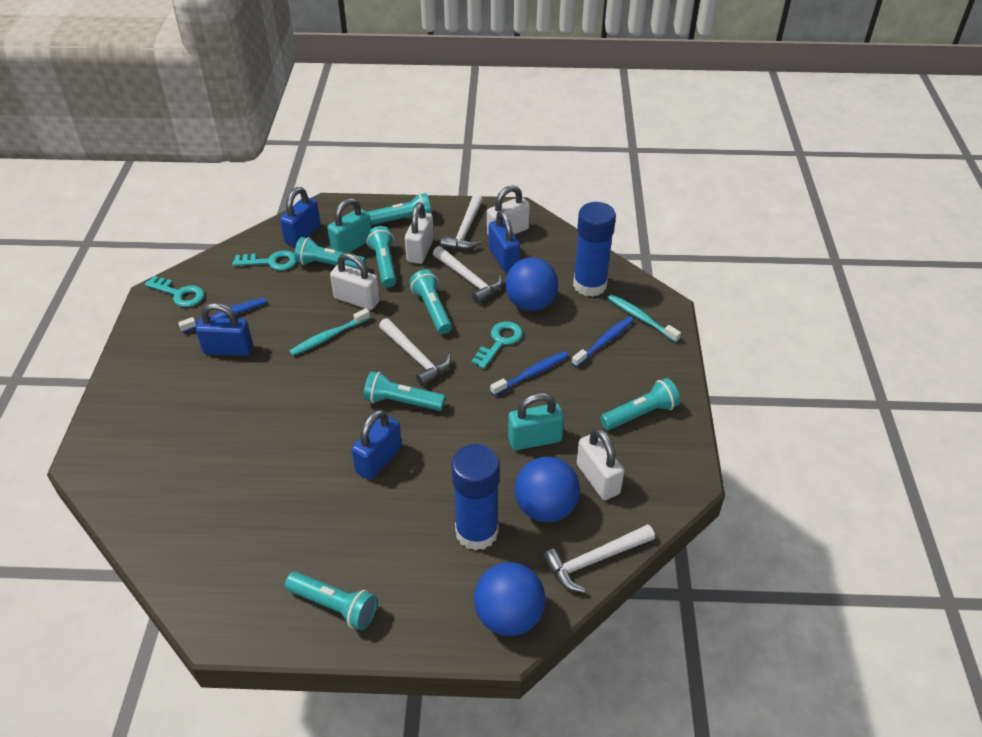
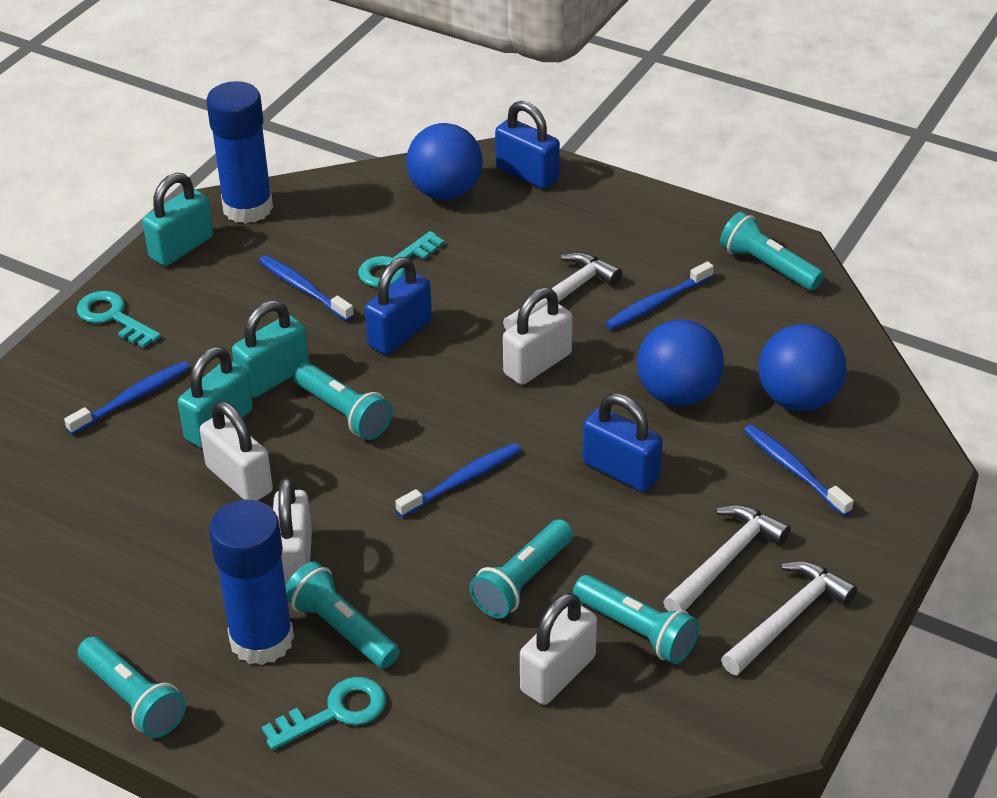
blue padlock: 4 -> 3
blue toothbrush: 3 -> 5
turquoise flashlight: 7 -> 6
turquoise padlock: 2 -> 3
turquoise toothbrush: 2 -> 0
white hammer: 4 -> 3

